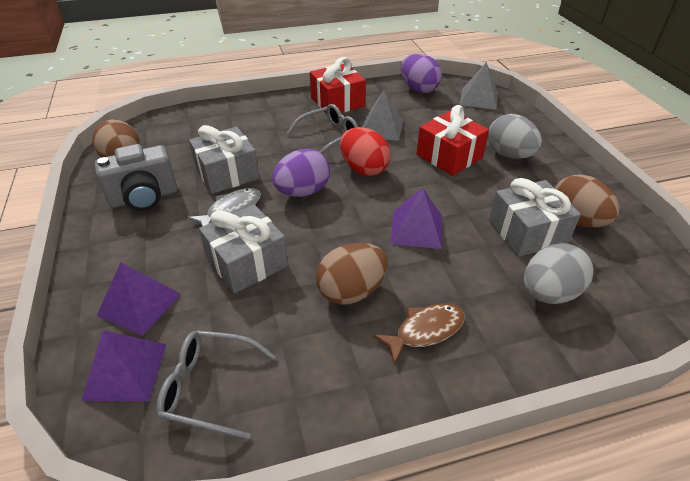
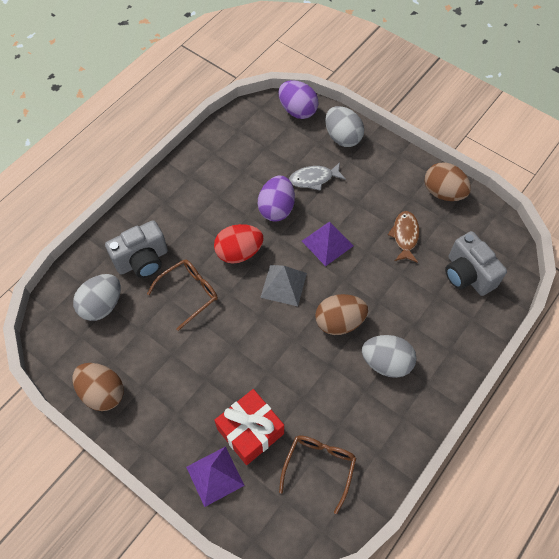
brown glasses: 0 -> 2
grey camera: 1 -> 2
grey egg: 2 -> 3
grey gift: 3 -> 0
grey glasses: 2 -> 0
grey pyramid: 2 -> 1
purple pyramid: 3 -> 2
red gift: 2 -> 1

